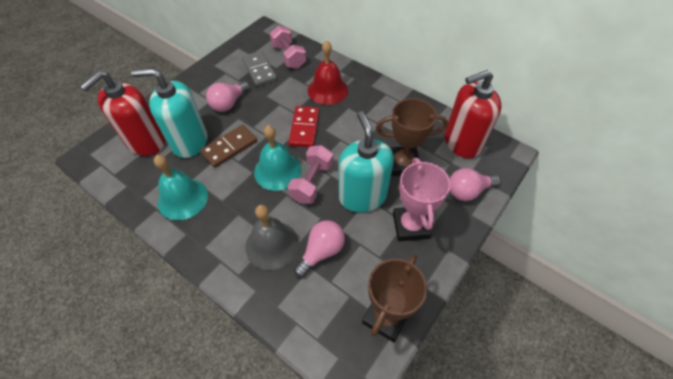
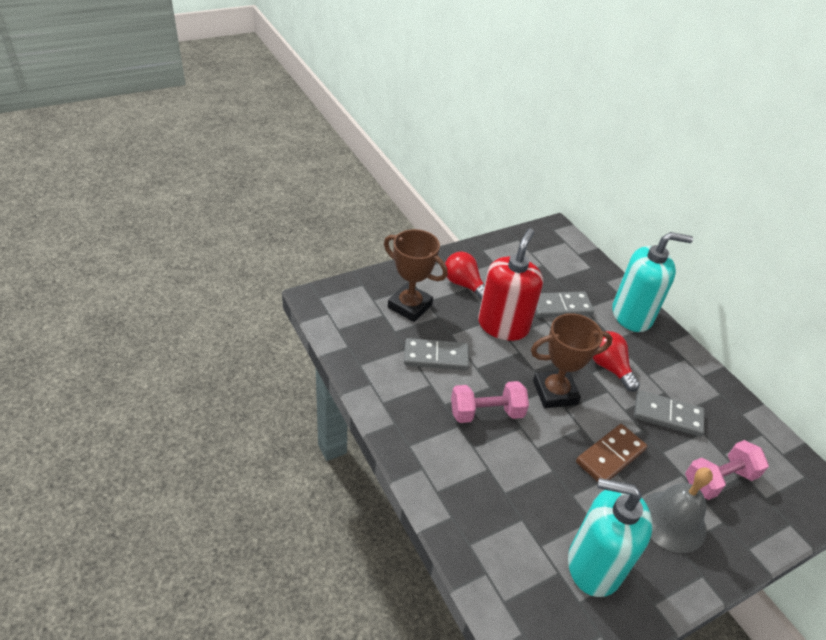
grey domino: 1 -> 3
pink light bulb: 3 -> 0
pink trophy: 1 -> 0
red bell: 1 -> 0
red domino: 1 -> 0
red light bulb: 0 -> 2
red soap dispenser: 2 -> 1
turquoise bell: 2 -> 0

